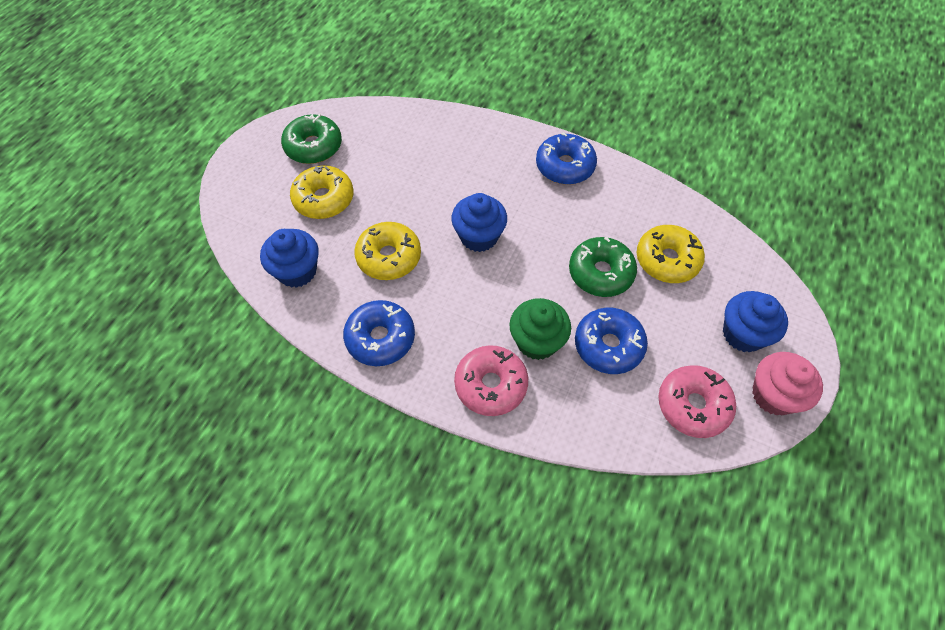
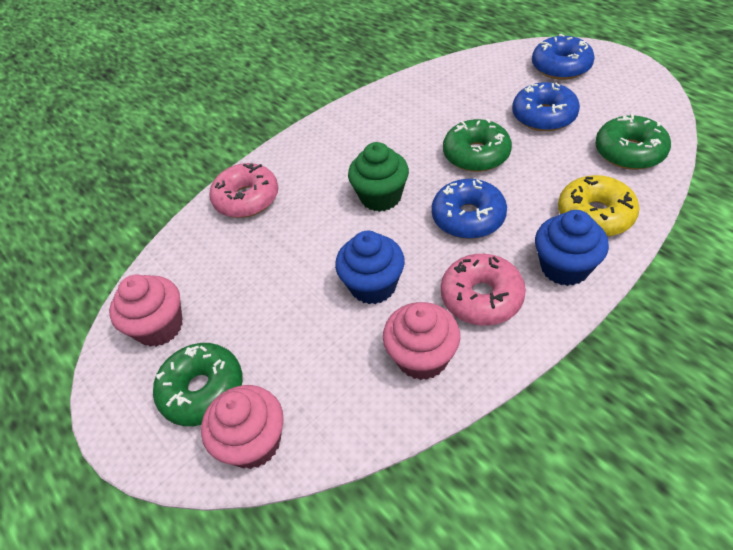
blue cupcake: 3 -> 2
green donut: 2 -> 3
pink cupcake: 1 -> 3
yellow donut: 3 -> 1

